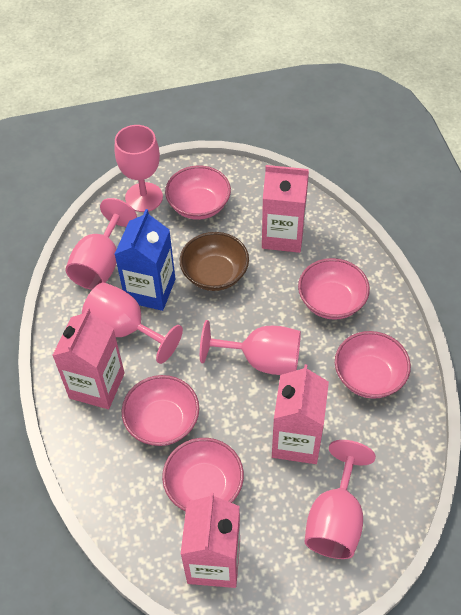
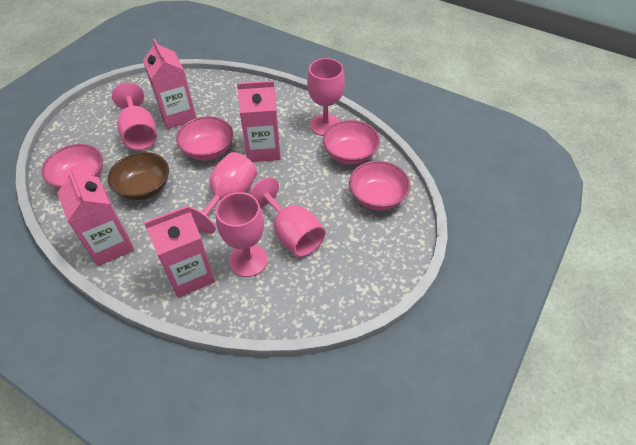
blue carton: 1 -> 0
pink bowl: 5 -> 4

